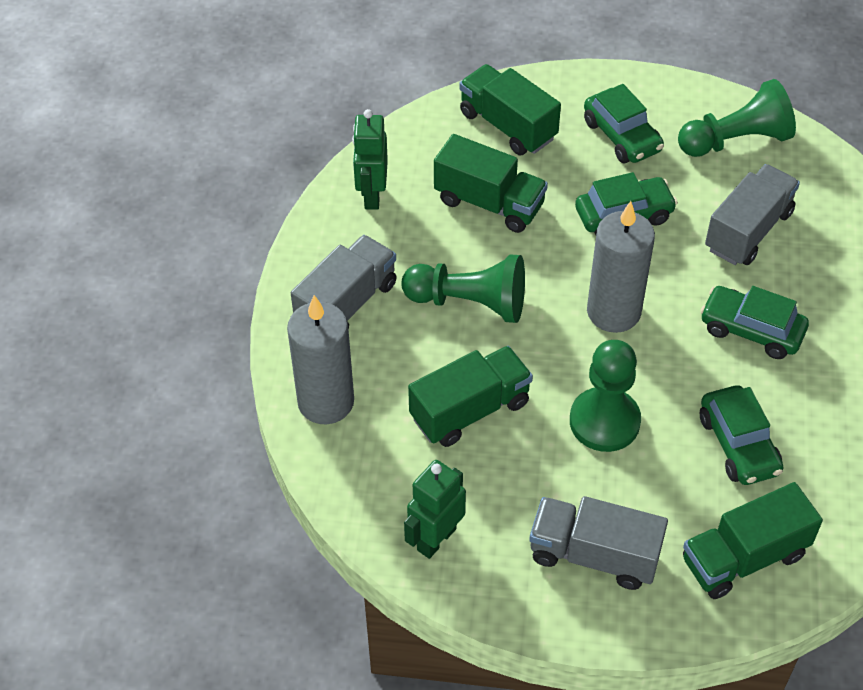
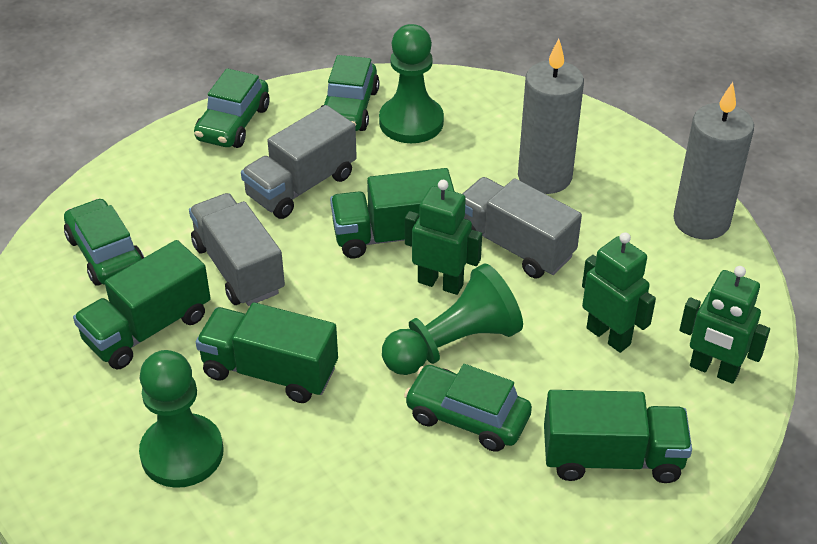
green robot: 2 -> 3

